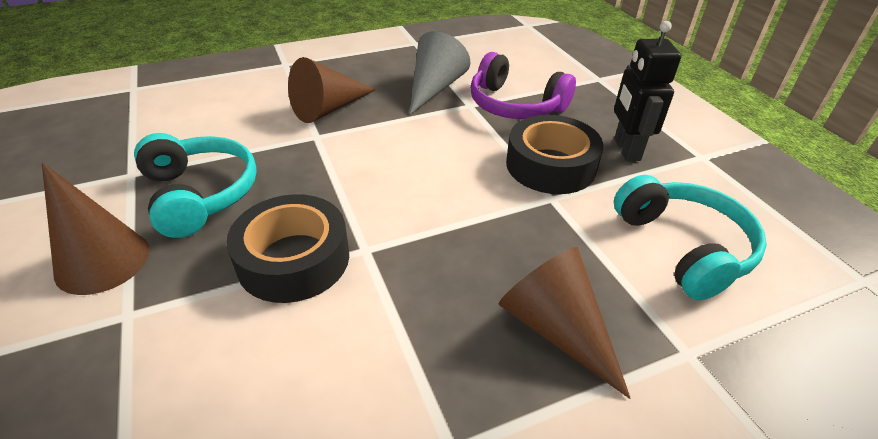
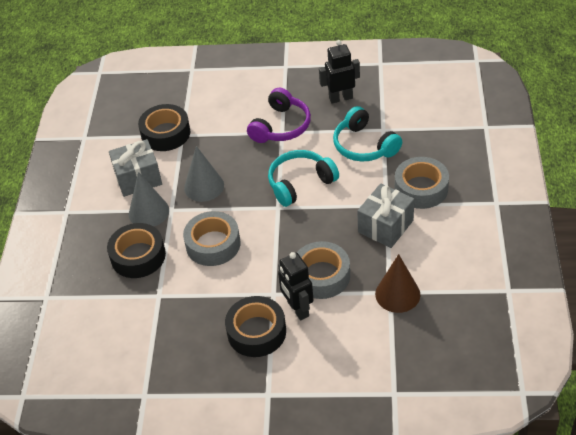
black robot: 1 -> 2
black tape: 2 -> 3
brown cone: 3 -> 1
grey cone: 1 -> 2
grey gift: 0 -> 2
grey tape: 0 -> 3

